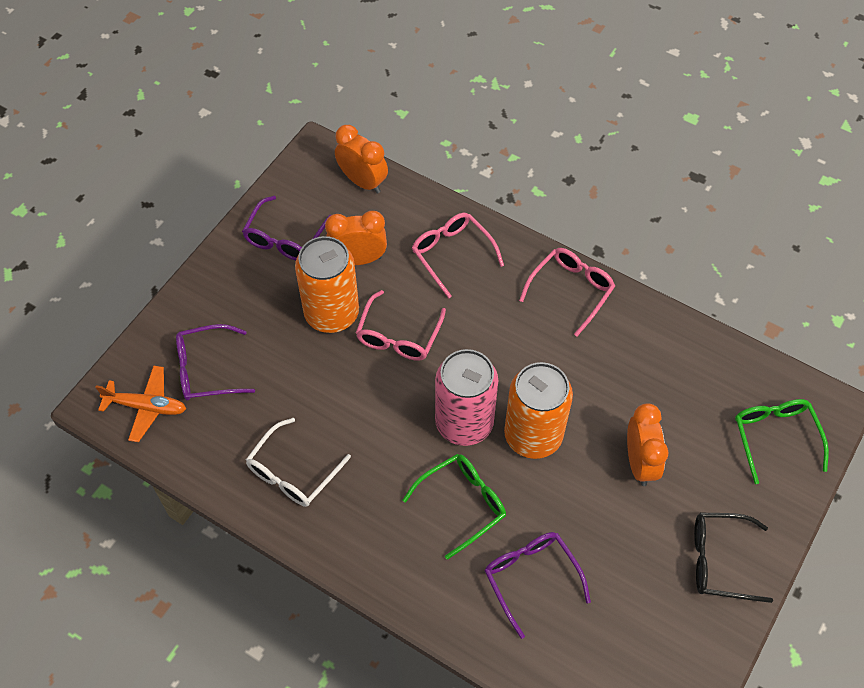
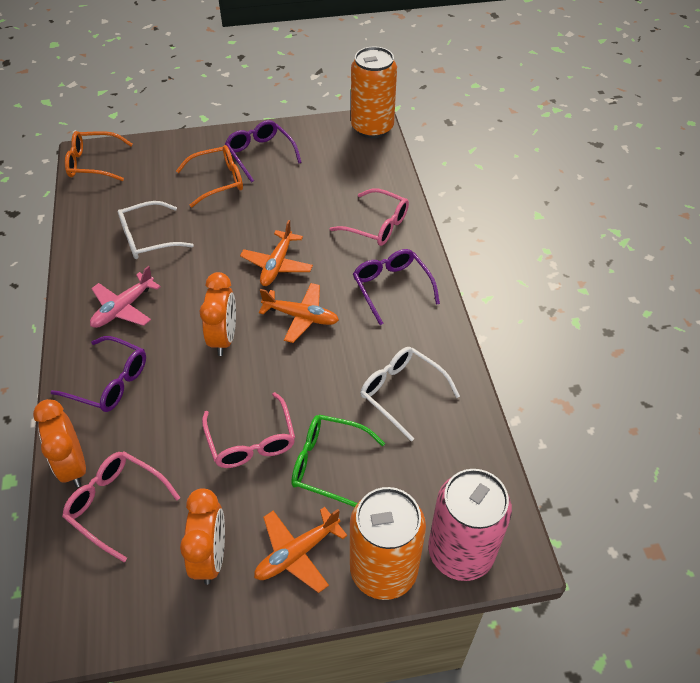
black glasses: 1 -> 0
green glasses: 2 -> 1
orange glasses: 0 -> 2
orange plane: 1 -> 3
pink plane: 0 -> 1
white glasses: 1 -> 2

